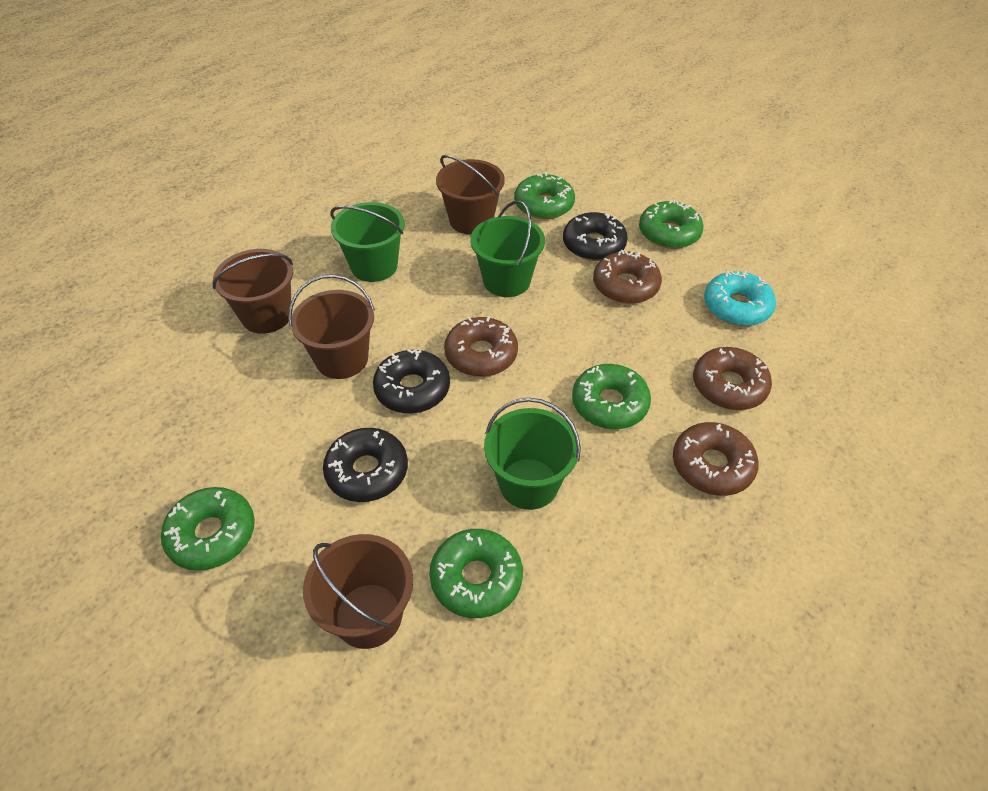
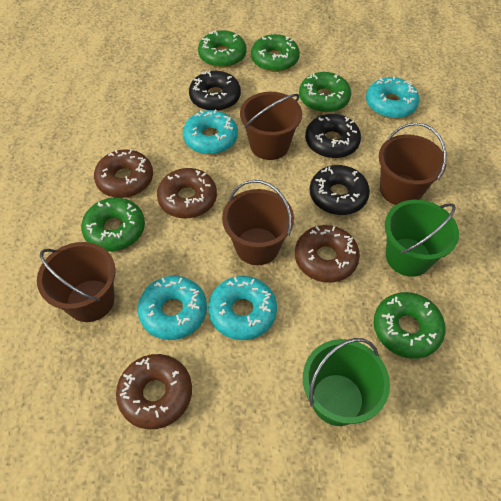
green bucket: 3 -> 2
turquoise donut: 1 -> 4

